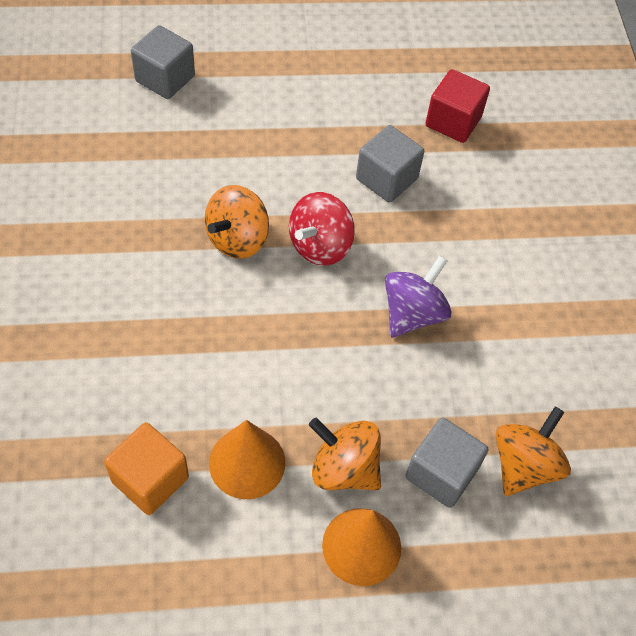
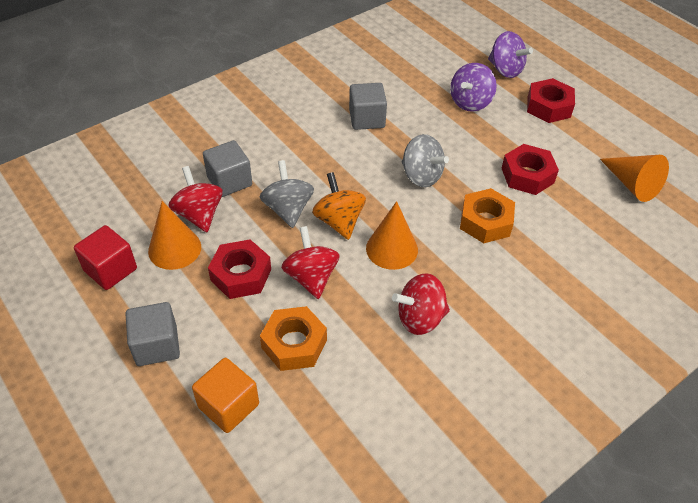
grey spinning top: 0 -> 2
orange cone: 2 -> 3
orange nut: 0 -> 2
orange spinning top: 3 -> 1
purple spinning top: 1 -> 2
red nut: 0 -> 3
red spinning top: 1 -> 3

